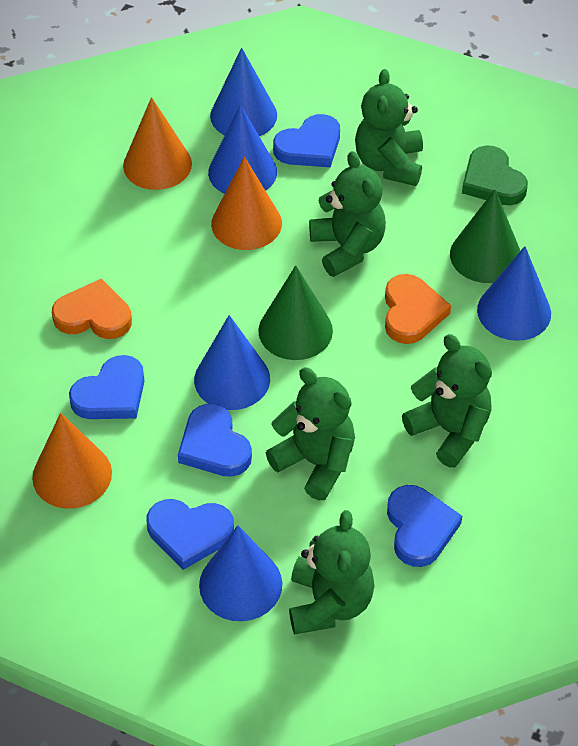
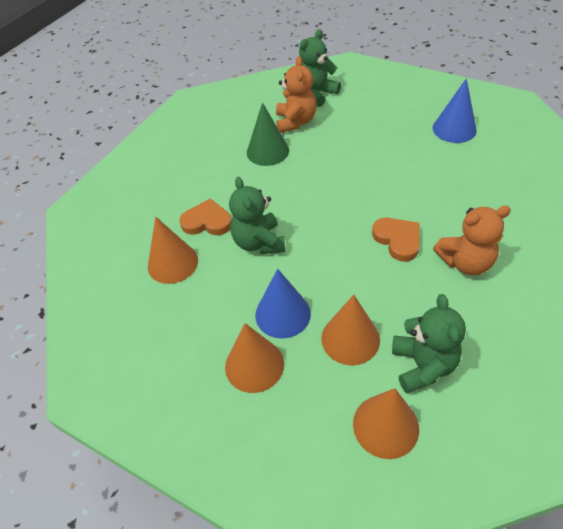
blue cone: 5 -> 2
blue heart: 5 -> 0
green cone: 2 -> 1
green heart: 1 -> 0
green teddy bear: 5 -> 3
orange cone: 3 -> 4
orange teddy bear: 0 -> 2

